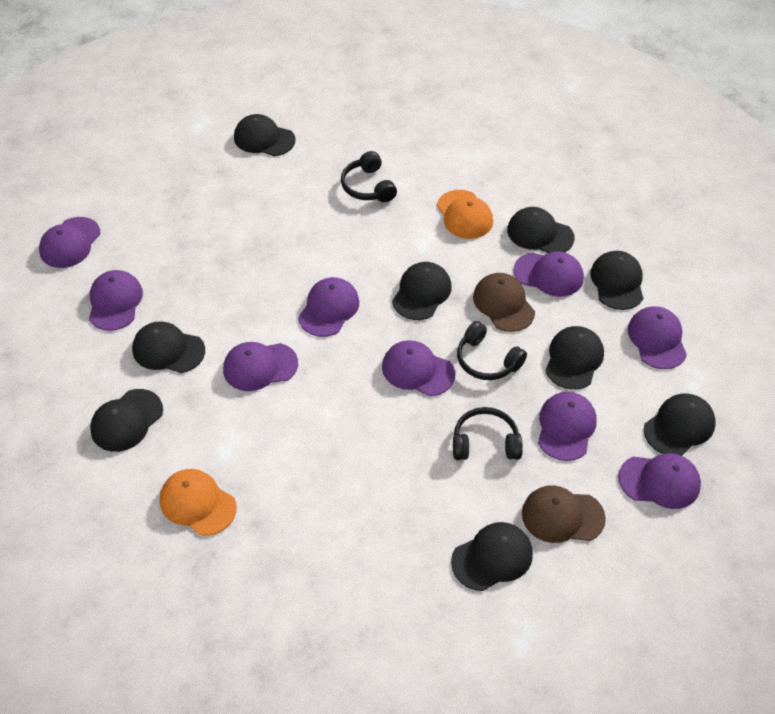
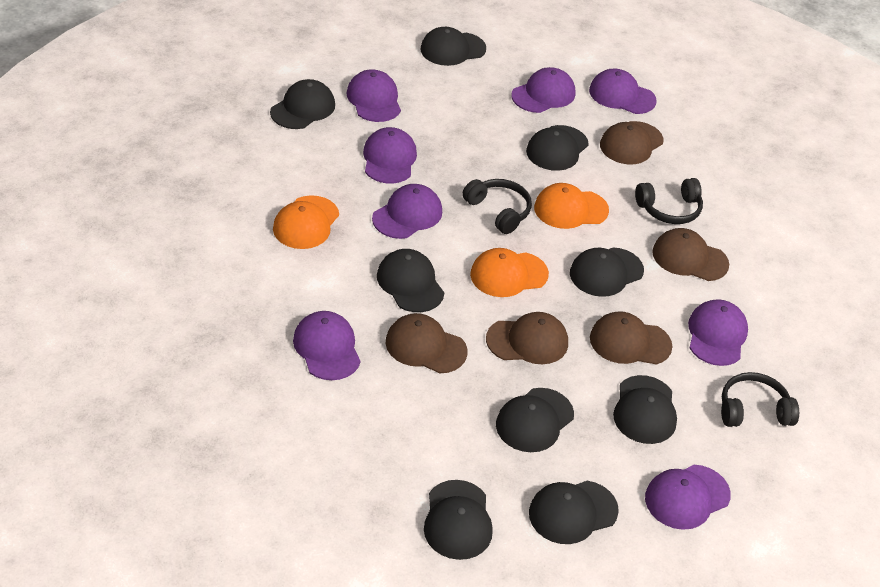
brown cap: 2 -> 5
orange cap: 2 -> 3
purple cap: 9 -> 8

